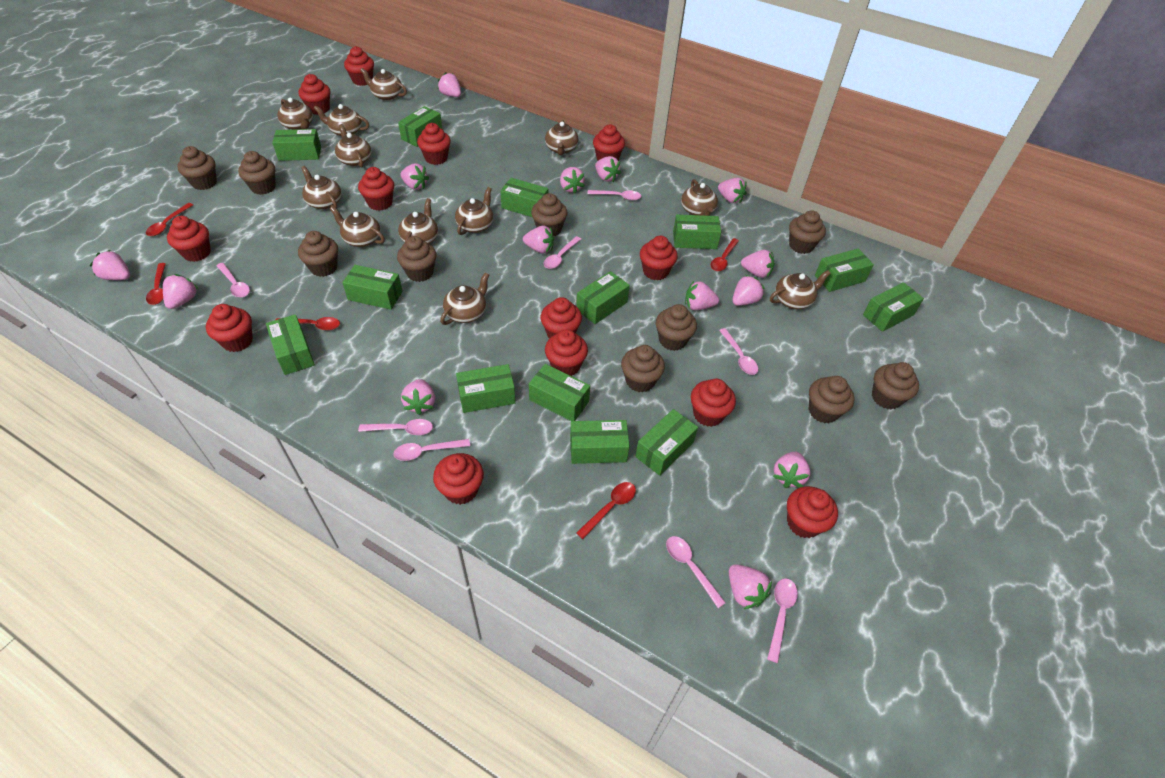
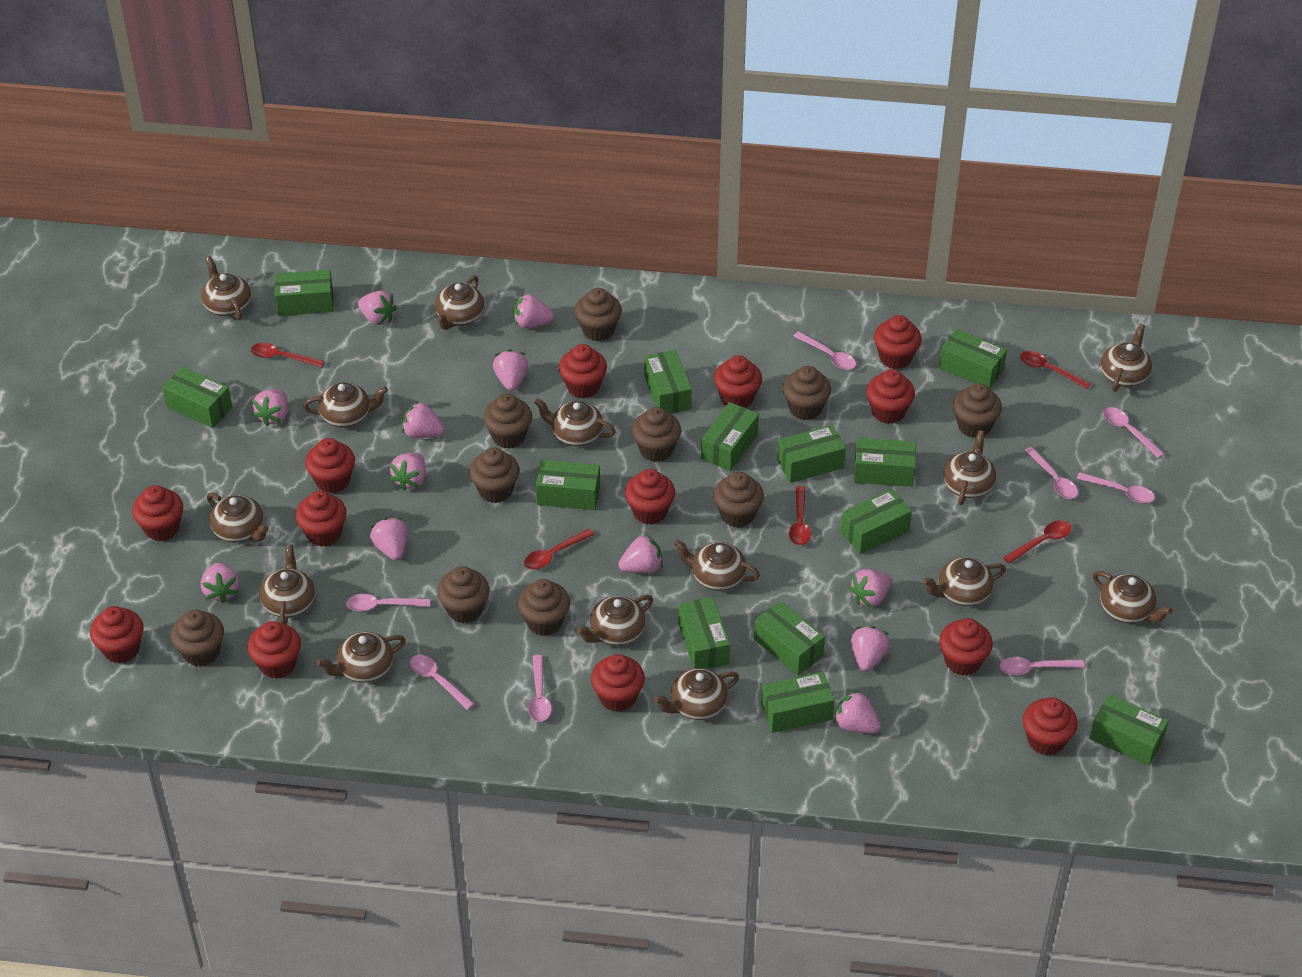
brown teapot: 12 -> 14
pink strawberry: 14 -> 12

